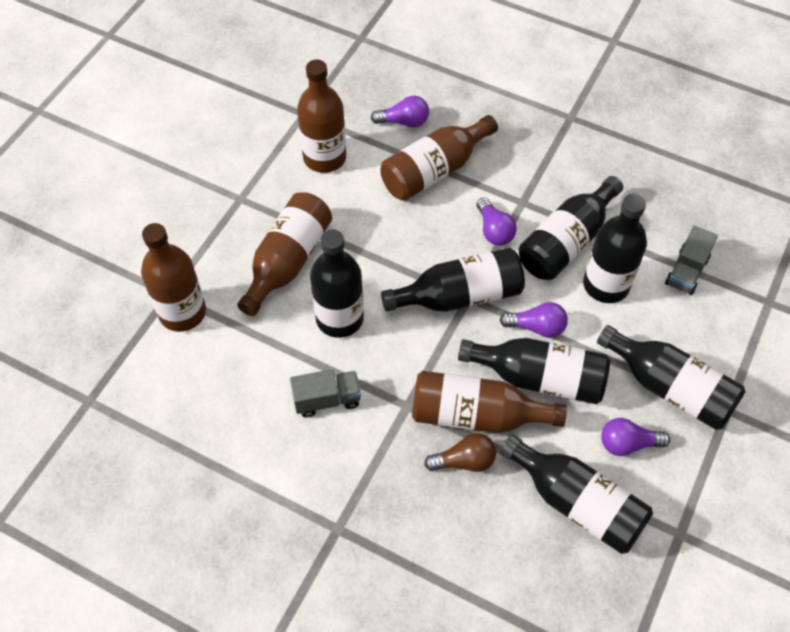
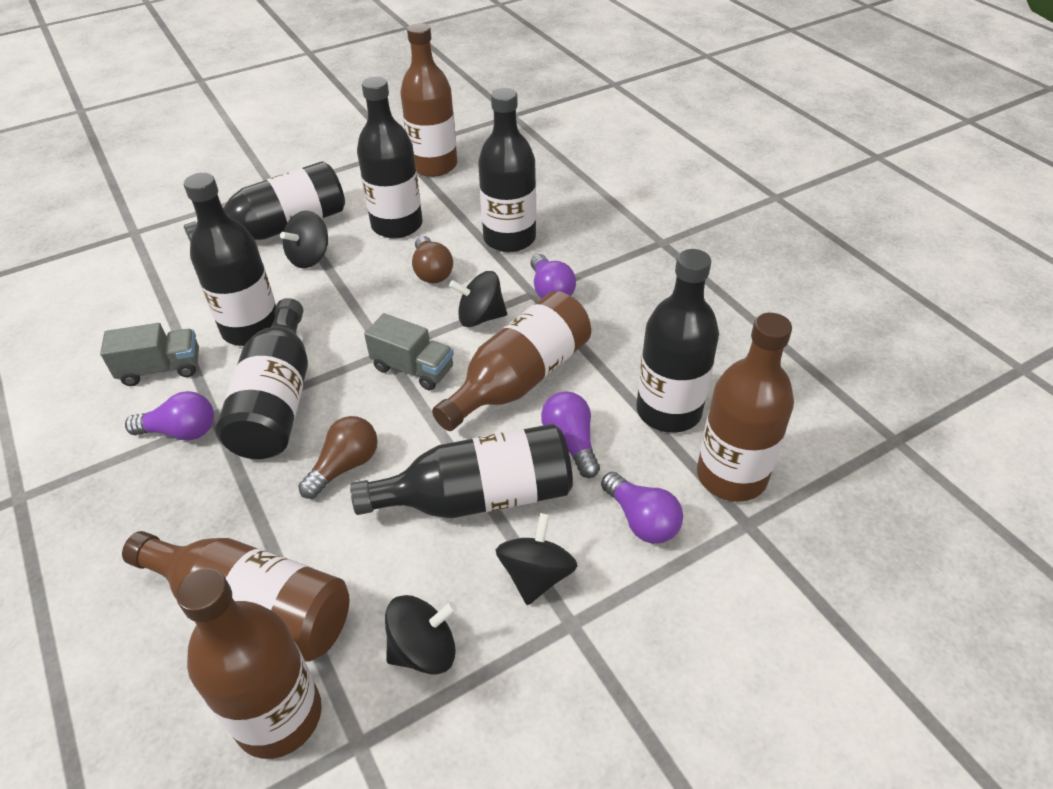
black spinning top: 0 -> 4
brown light bulb: 1 -> 2

